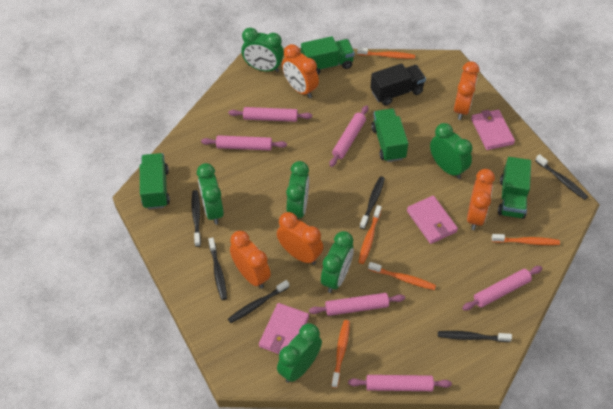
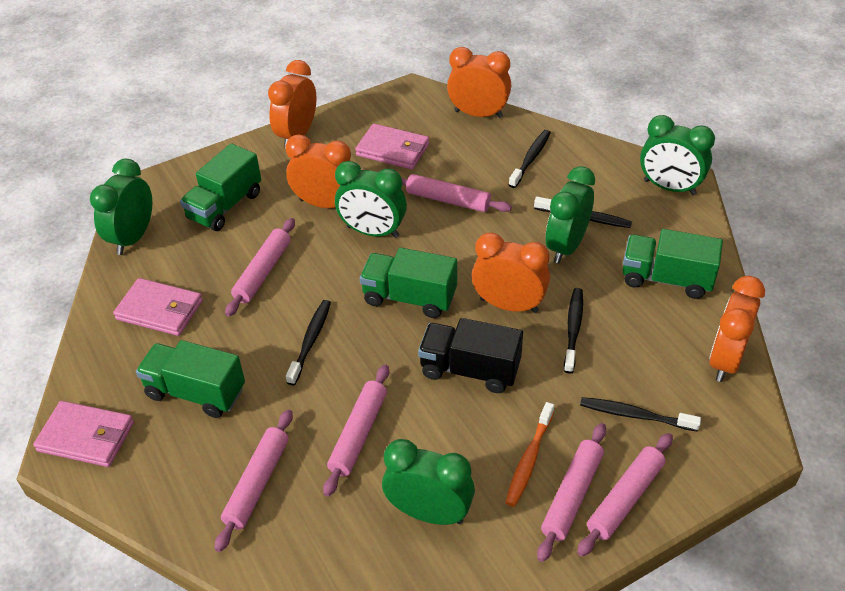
black toothbrush: 6 -> 5
green clock: 6 -> 5
orange toothbrush: 5 -> 1

